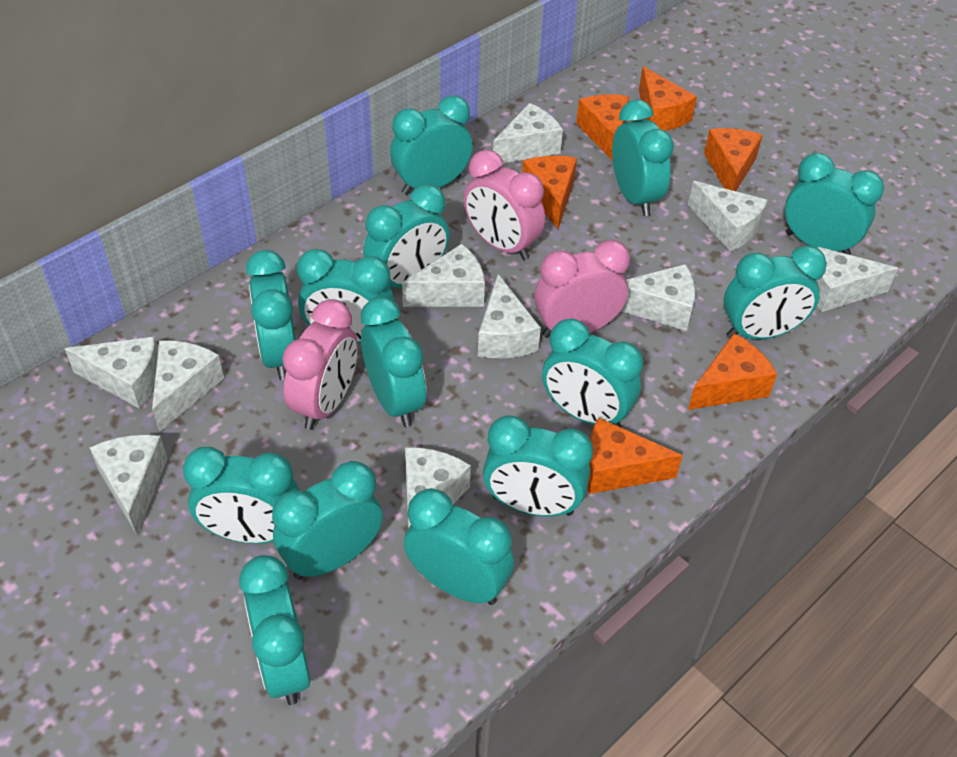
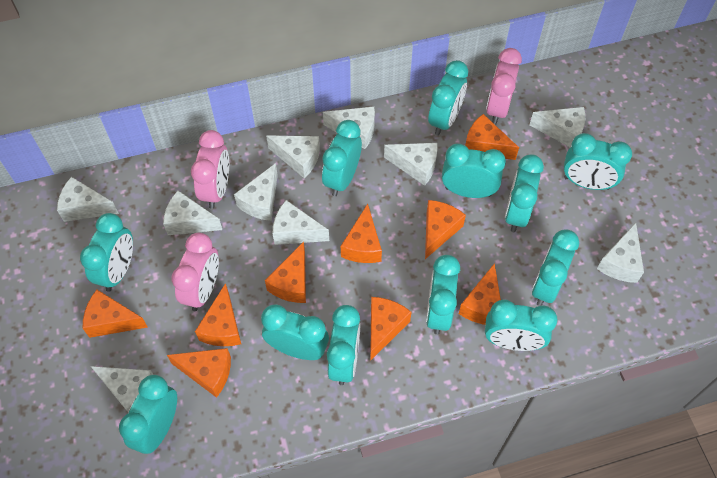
orange cheese: 6 -> 9
turquoise clock: 14 -> 12

